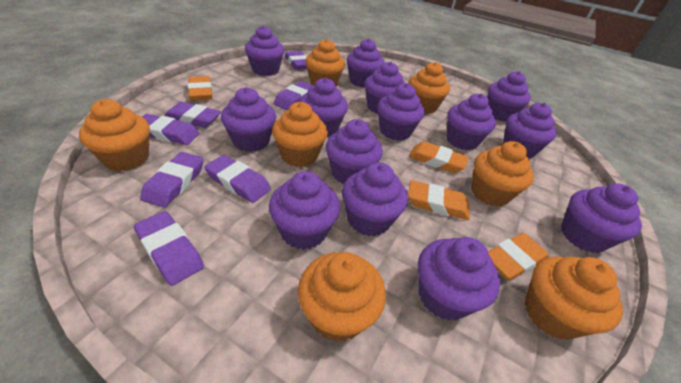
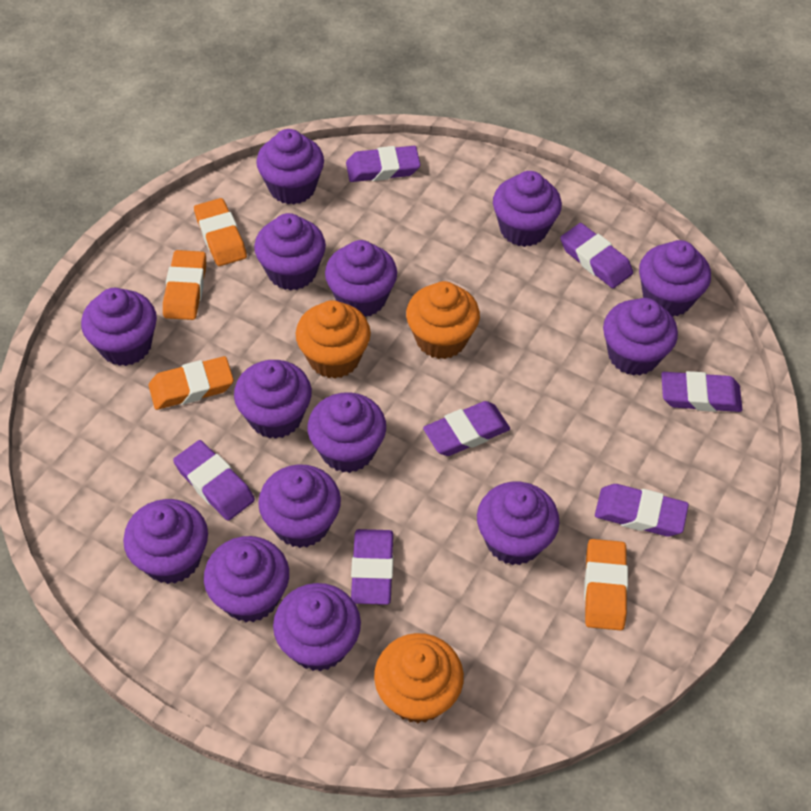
orange cupcake: 7 -> 3

